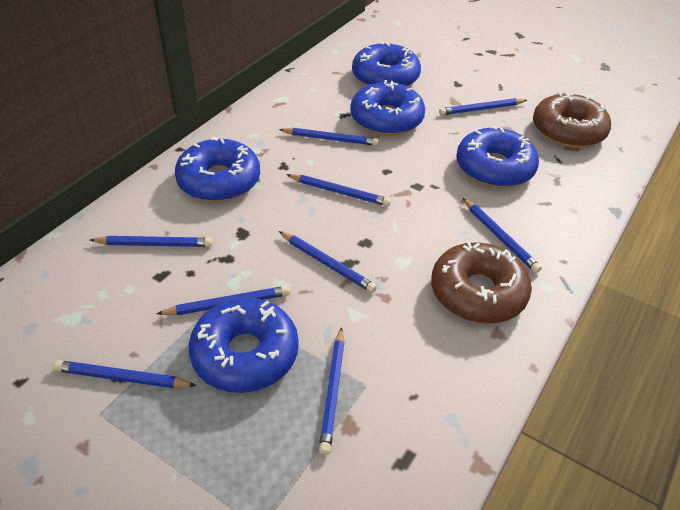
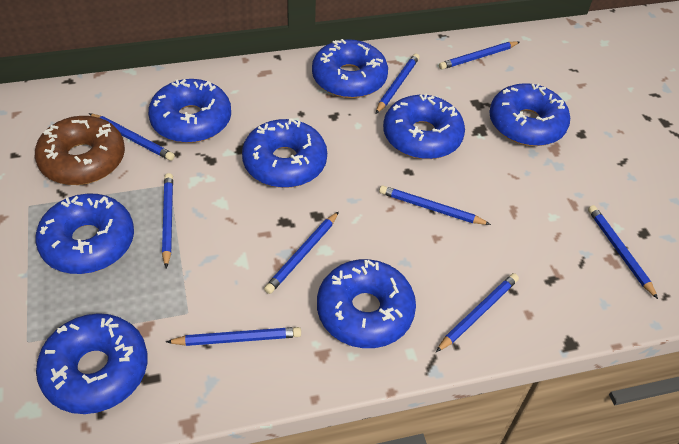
blue donut: 5 -> 8
brown donut: 2 -> 1

